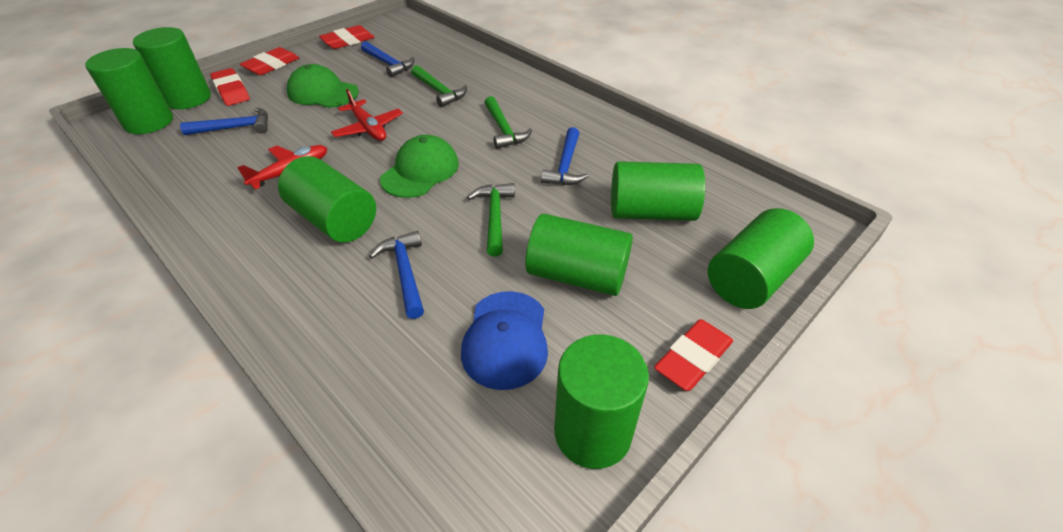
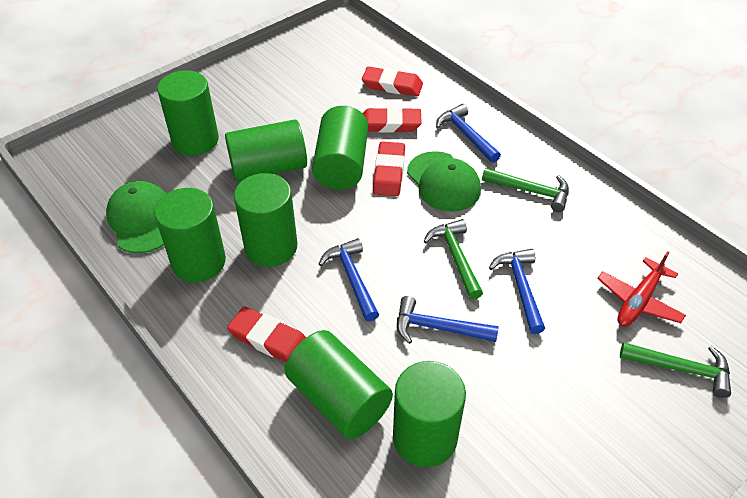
blue cap: 1 -> 0
red plane: 2 -> 1

